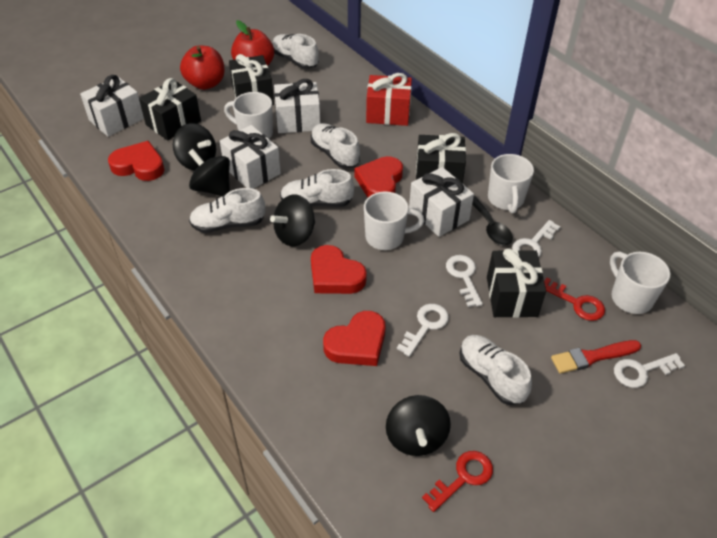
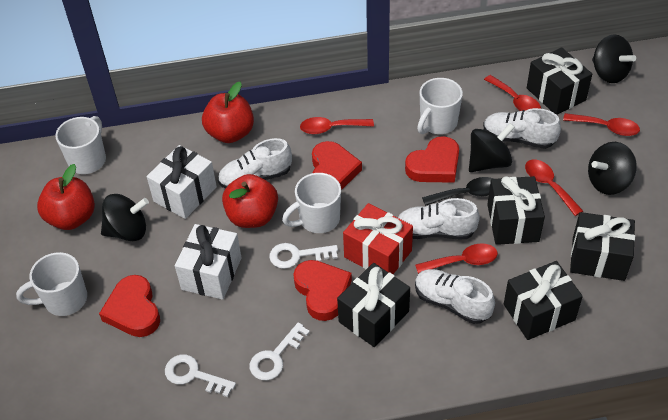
black gift: 4 -> 5
red apple: 2 -> 3
red brush: 1 -> 0
red key: 2 -> 0
red spoon: 0 -> 5
white gift: 4 -> 2
white key: 4 -> 3
white shoe: 5 -> 4

